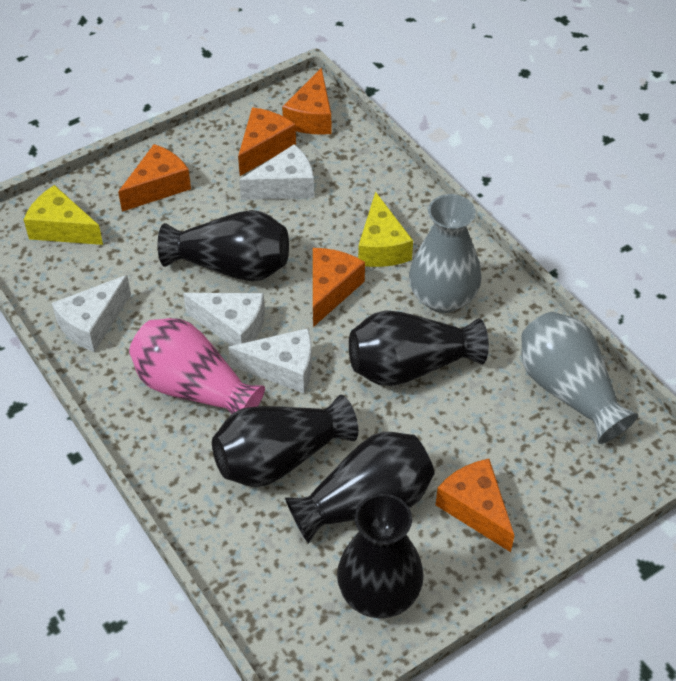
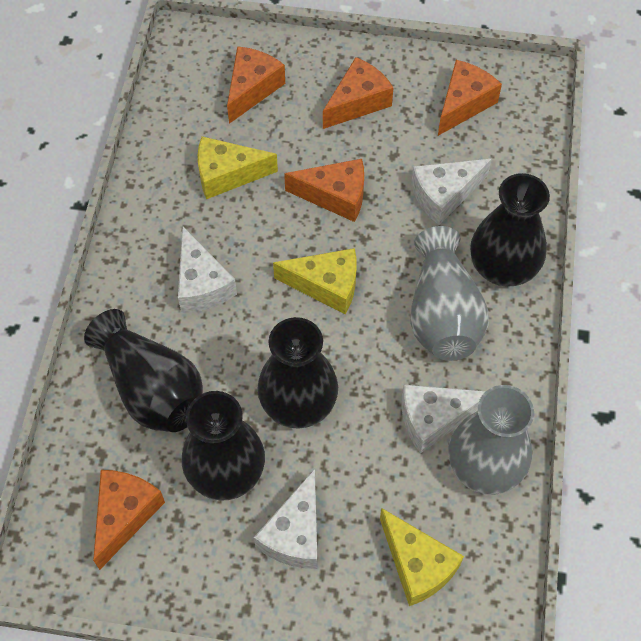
black vase: 5 -> 4
pink vase: 1 -> 0
yellow cheese: 2 -> 3

